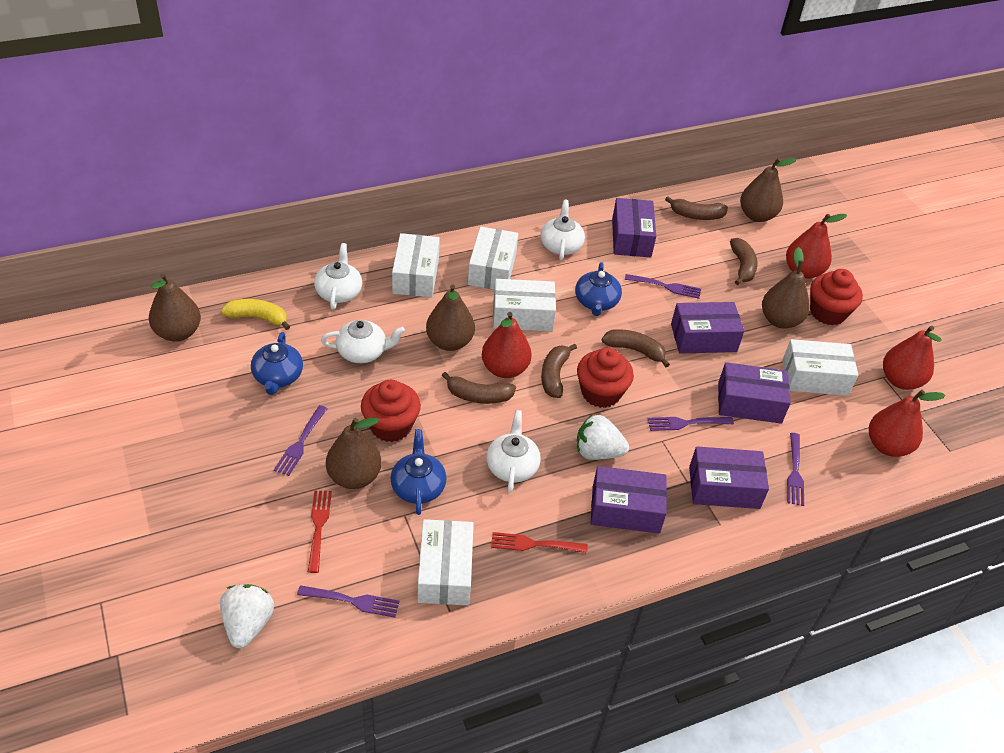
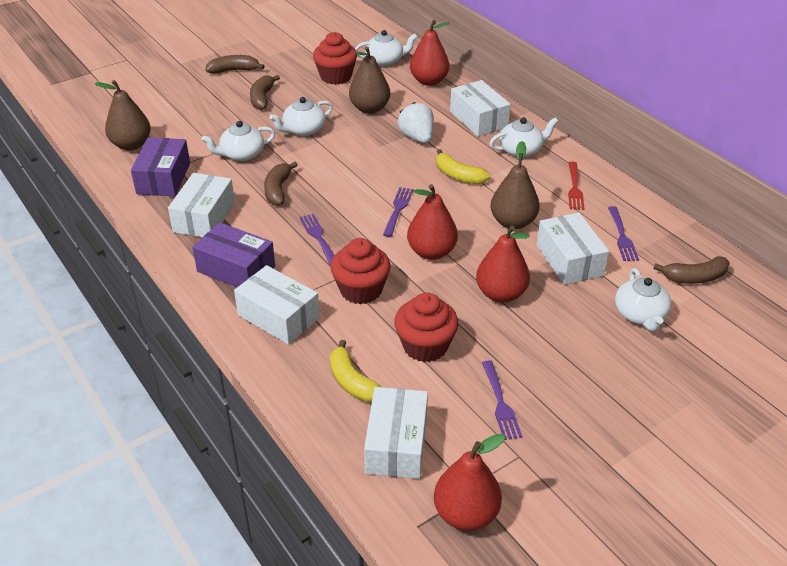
blue teapot: 3 -> 0
brown banana: 5 -> 4
brown pear: 5 -> 3
purple box: 5 -> 2
purple fork: 5 -> 4
red fork: 2 -> 1
white strawberry: 2 -> 1
white teapot: 4 -> 5
yellow banana: 1 -> 2

